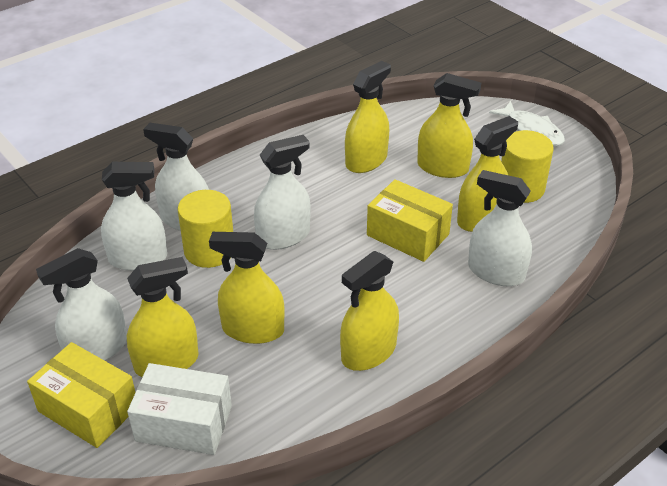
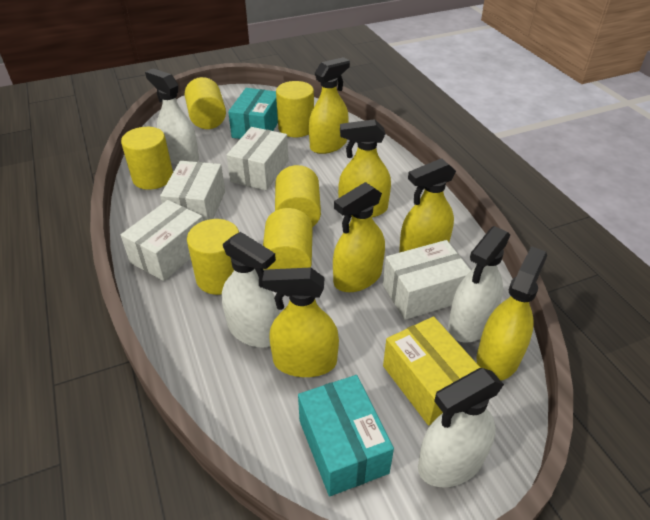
turquoise box: 0 -> 2
white box: 1 -> 4
white fish: 1 -> 0
white spray bottle: 5 -> 4
yellow box: 2 -> 1
yellow cylinder: 2 -> 6

